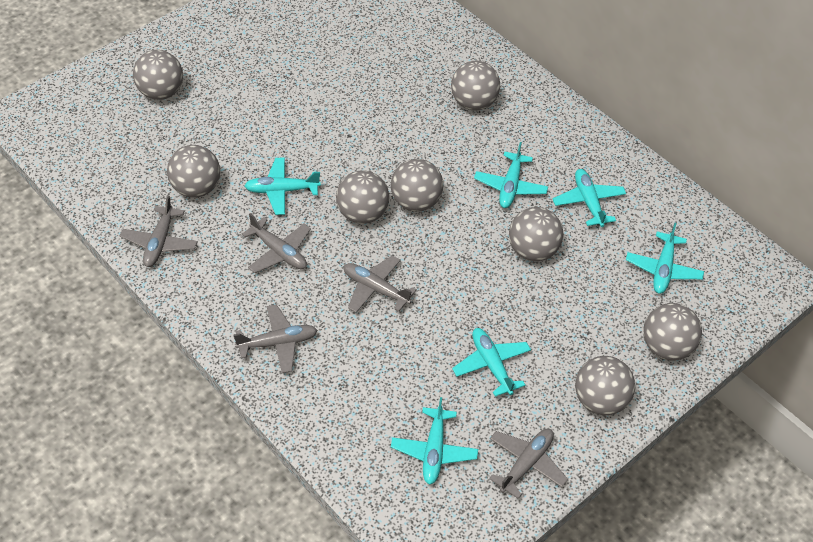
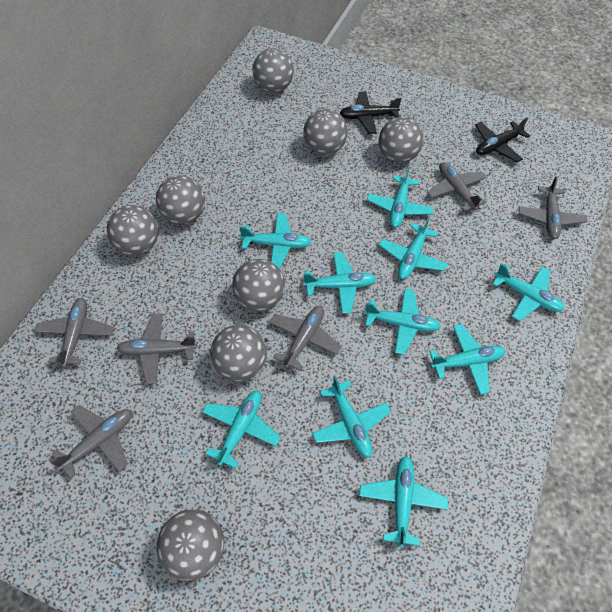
black plane: 0 -> 2
grey plane: 5 -> 6
turquoise plane: 6 -> 10

